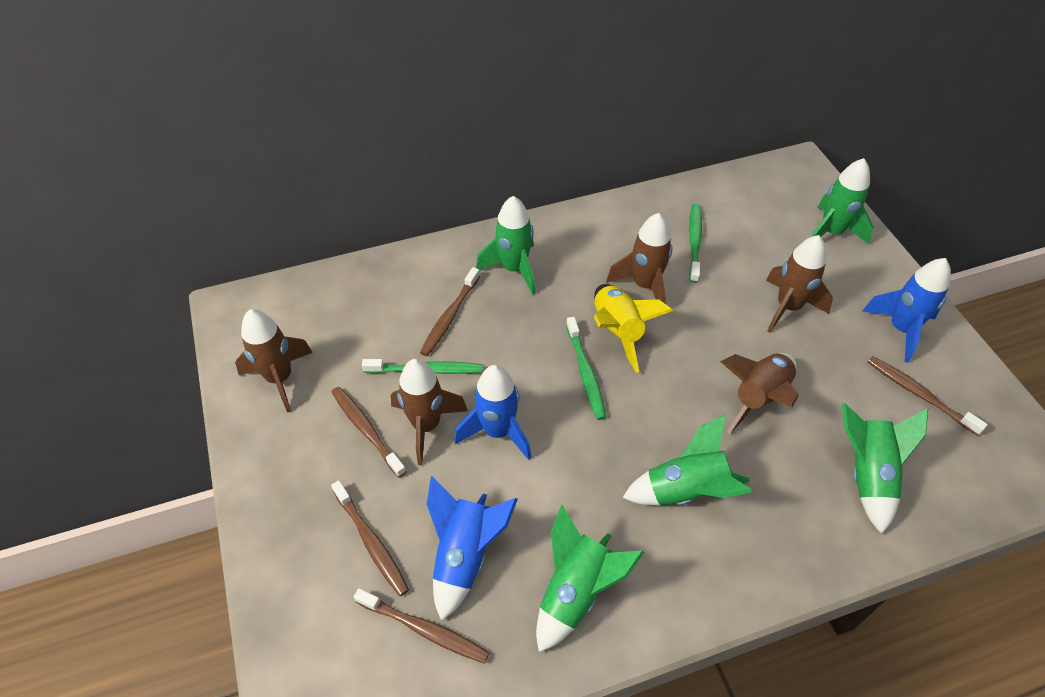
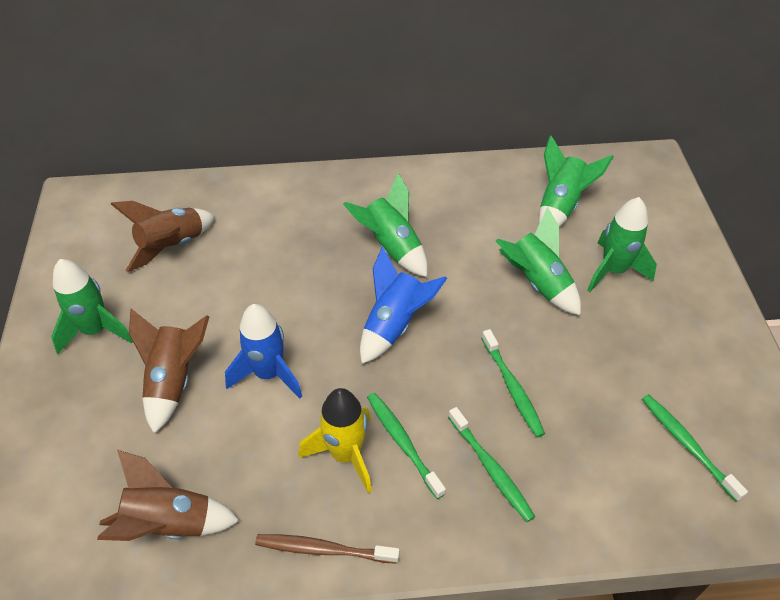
blue rocket: 3 -> 2
brown rocket: 5 -> 3
brown toothbrush: 5 -> 1
green toothbrush: 3 -> 4

